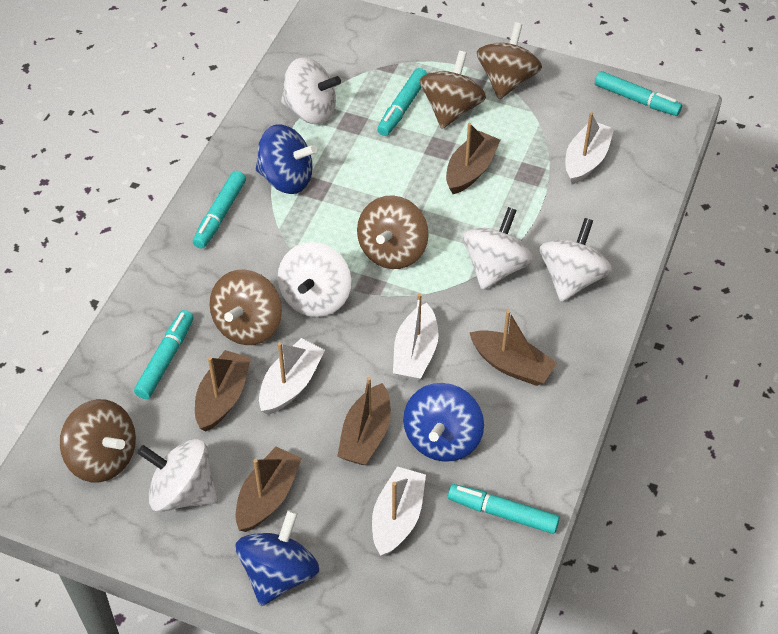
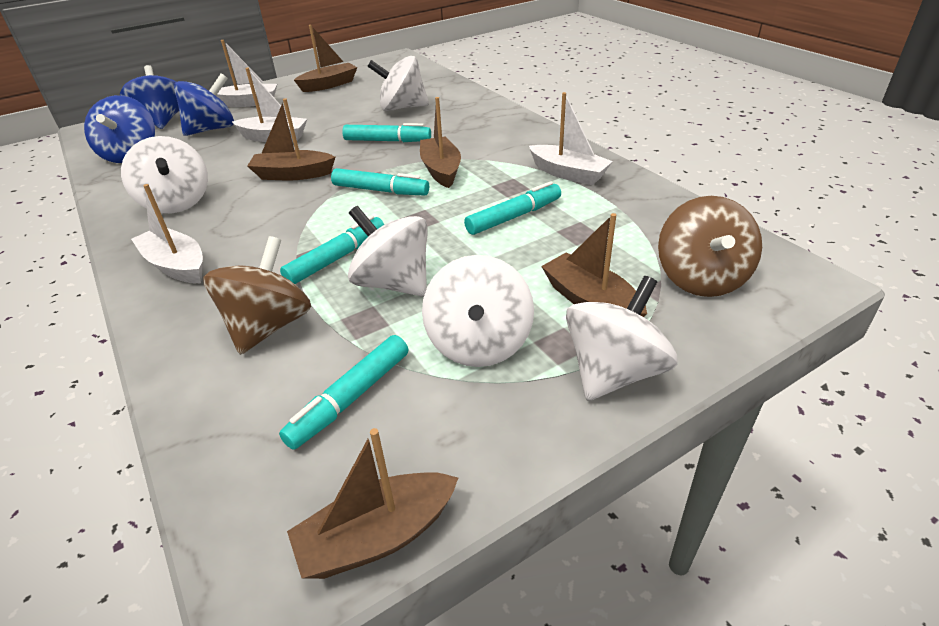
brown spinning top: 5 -> 2

